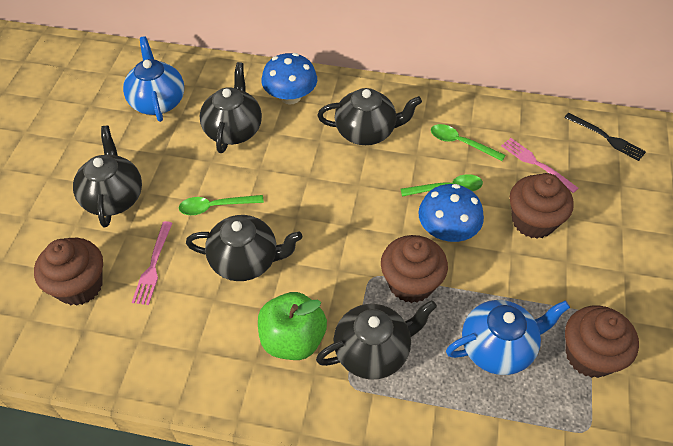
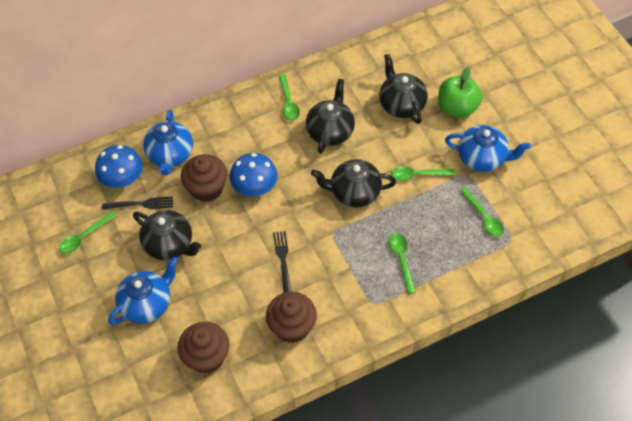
black fork: 1 -> 2
black teapot: 5 -> 4
blue teapot: 2 -> 3
brown cupcake: 4 -> 3
green spoon: 3 -> 5
pink fork: 2 -> 0

